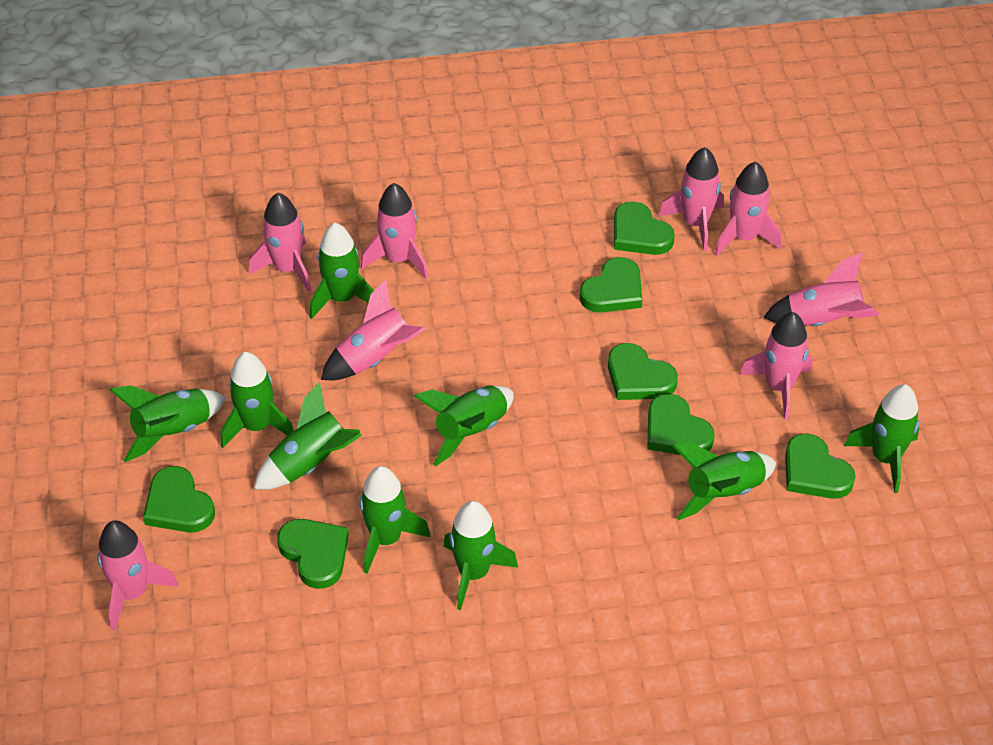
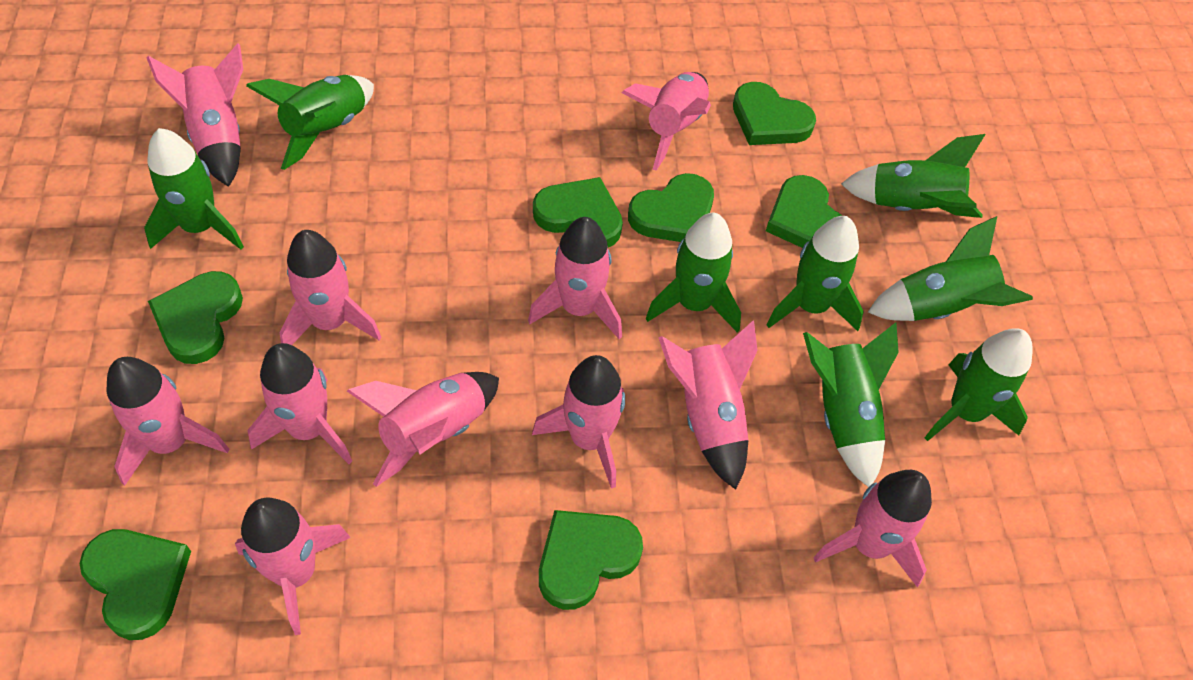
green rocket: 9 -> 8
pink rocket: 8 -> 11

